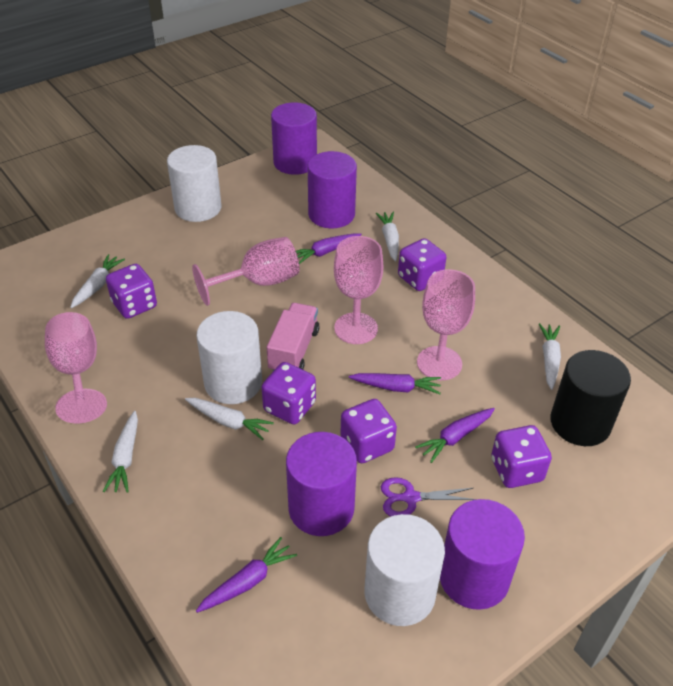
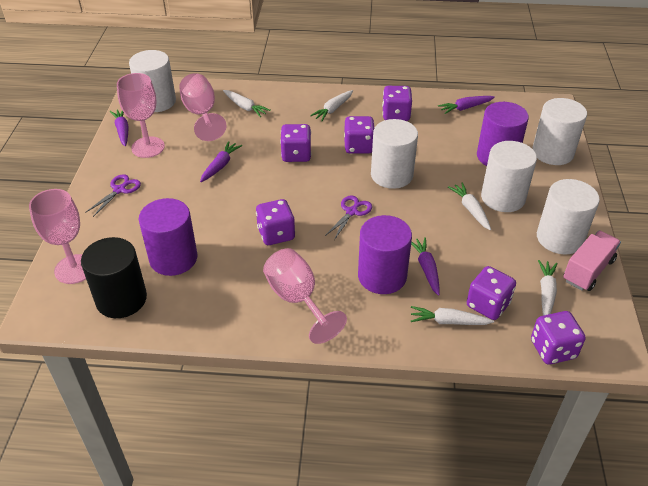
purple cylinder: 4 -> 3
purple dice: 5 -> 6
purple scissors: 1 -> 2
white cylinder: 3 -> 5

